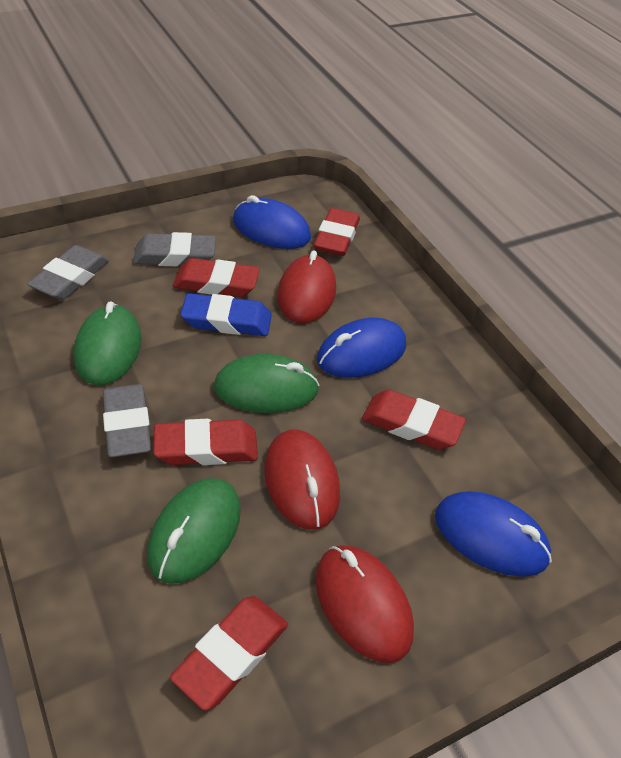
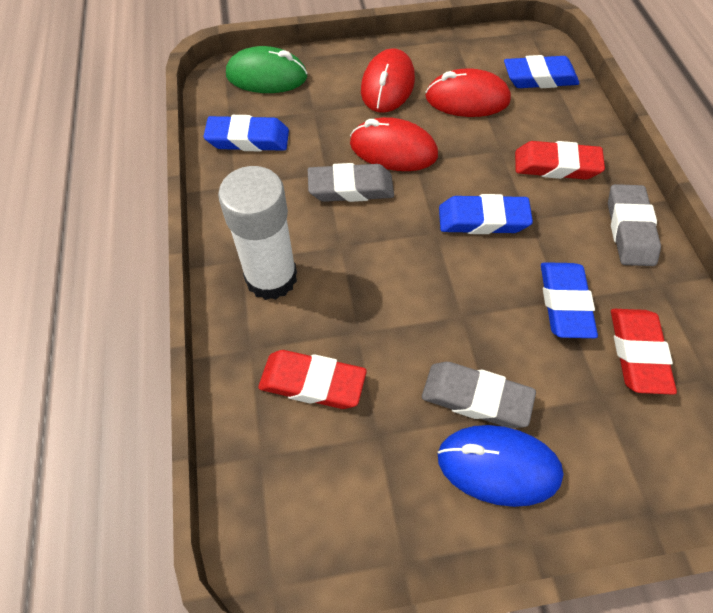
blue eraser: 1 -> 4
blue mouse: 3 -> 1
green mouse: 3 -> 1
red eraser: 5 -> 3
white glue stick: 0 -> 1

